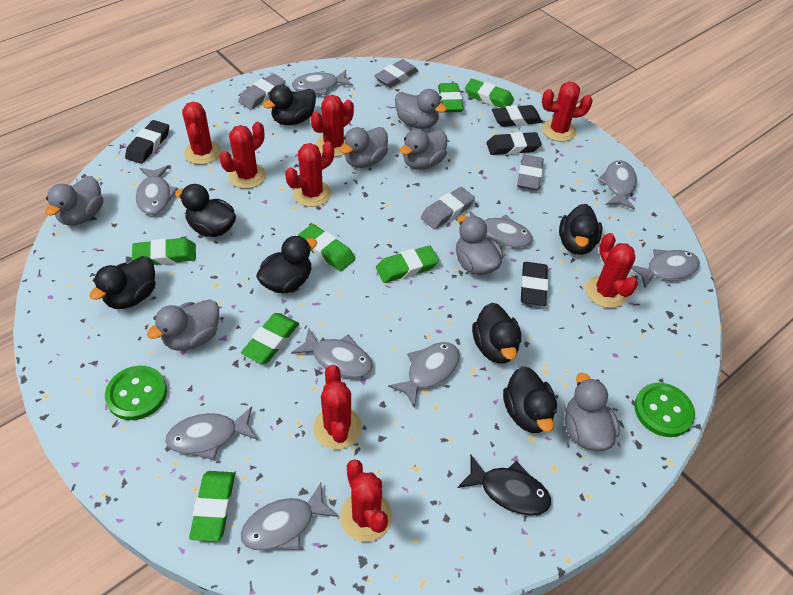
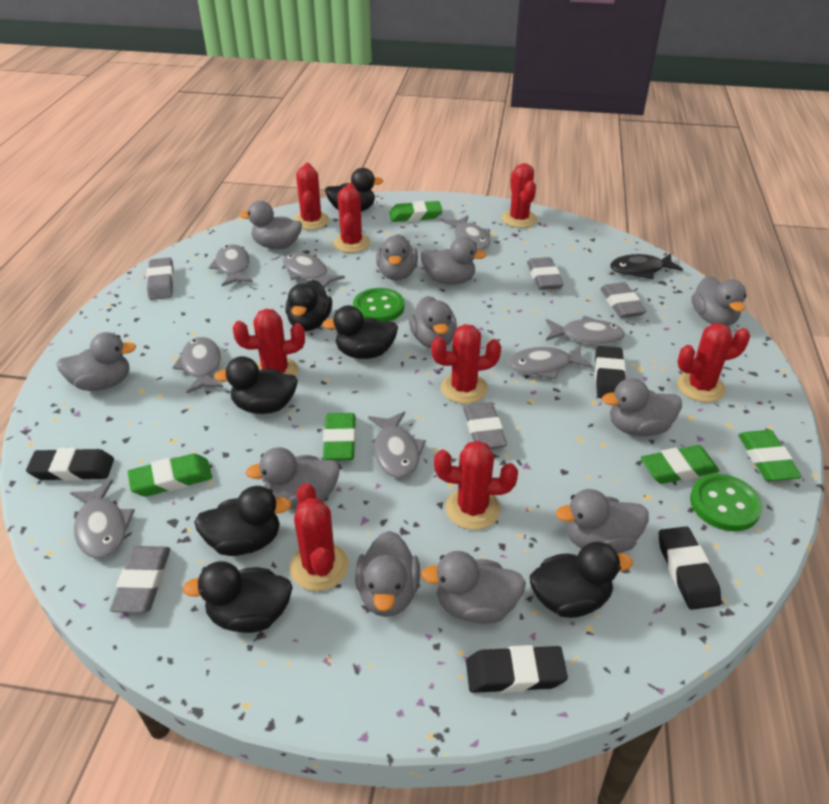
green eraser: 7 -> 5
grey duck: 7 -> 11
grey eraser: 4 -> 5
grey fish: 9 -> 8

